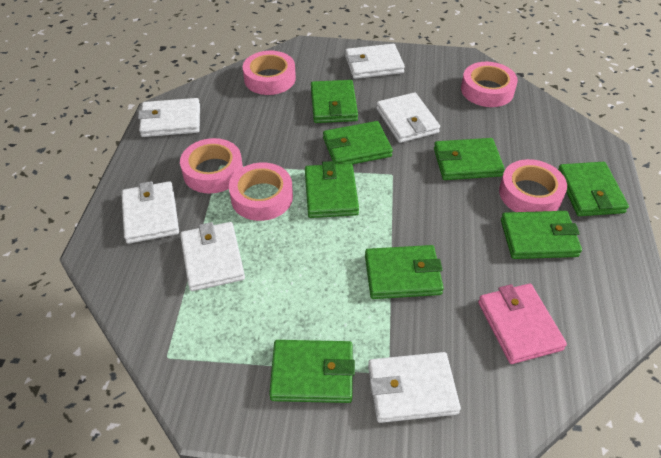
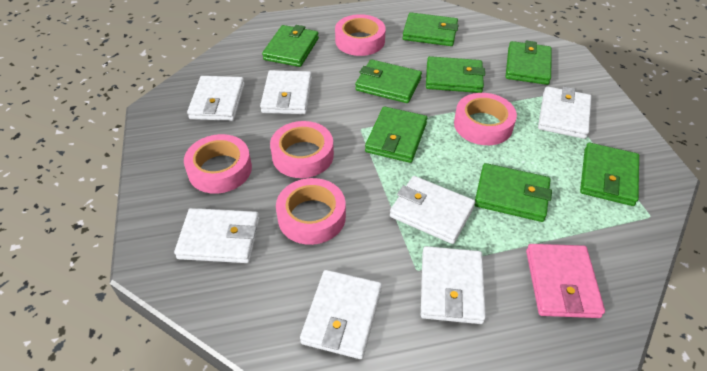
white wallet: 6 -> 7

